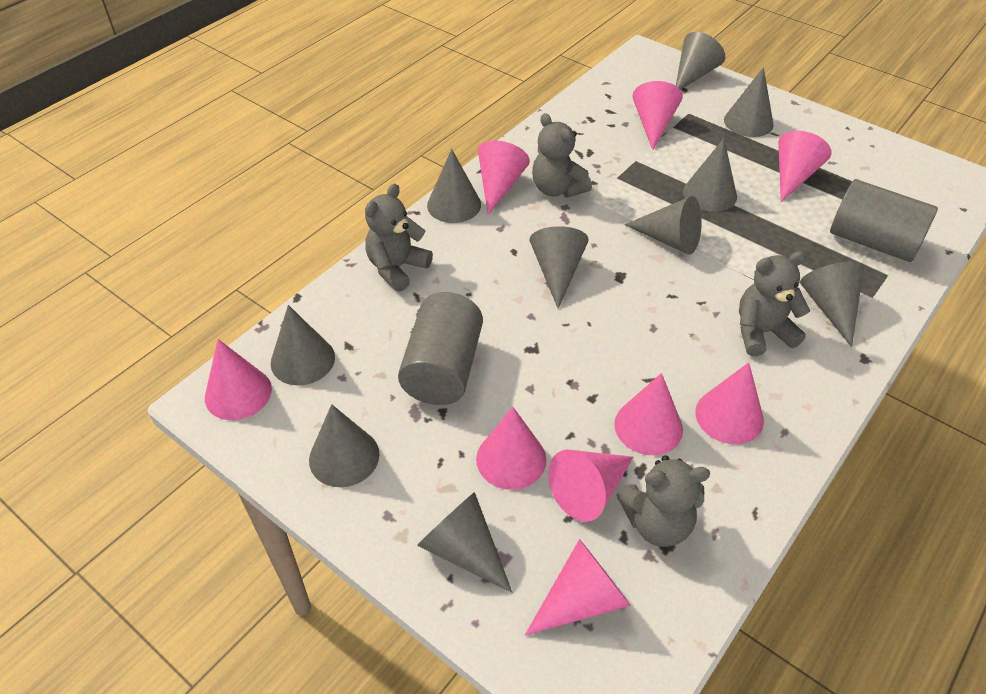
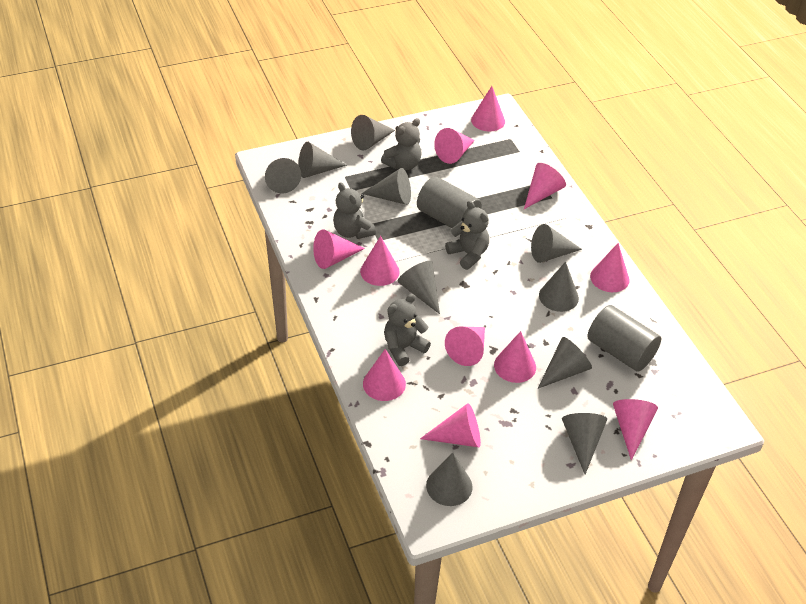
pink cone: 9 -> 11

